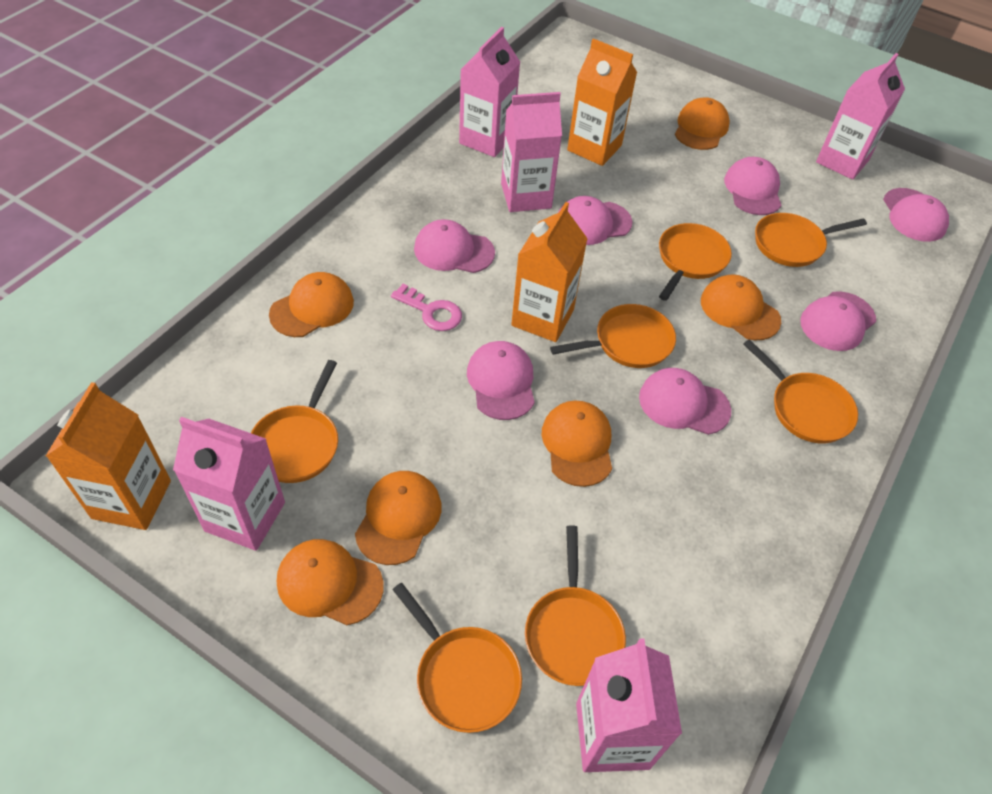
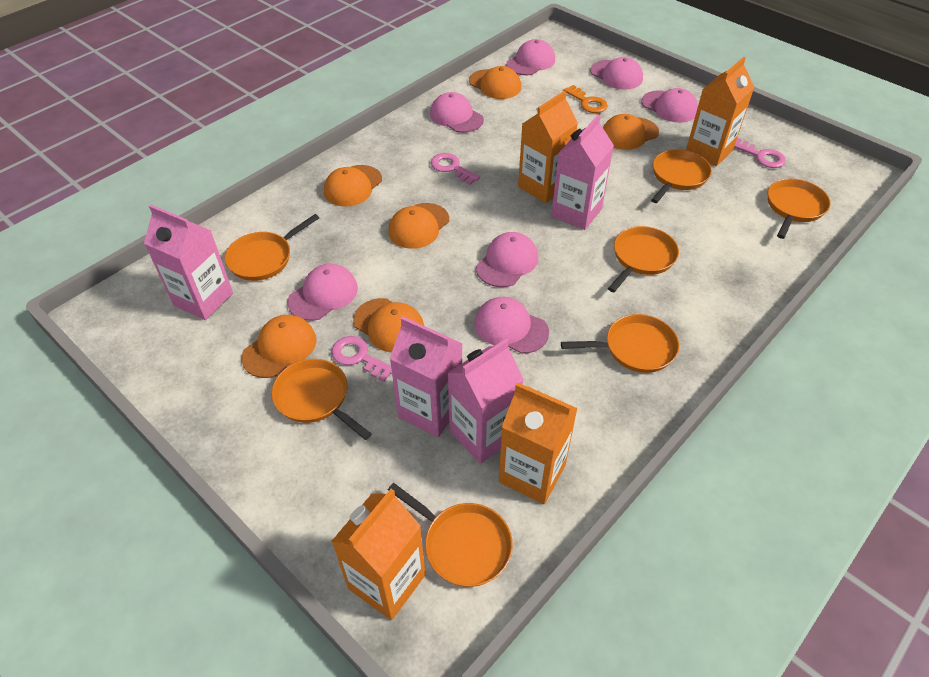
orange carton: 3 -> 4
orange key: 0 -> 1
pink carton: 5 -> 4
pink key: 1 -> 3

